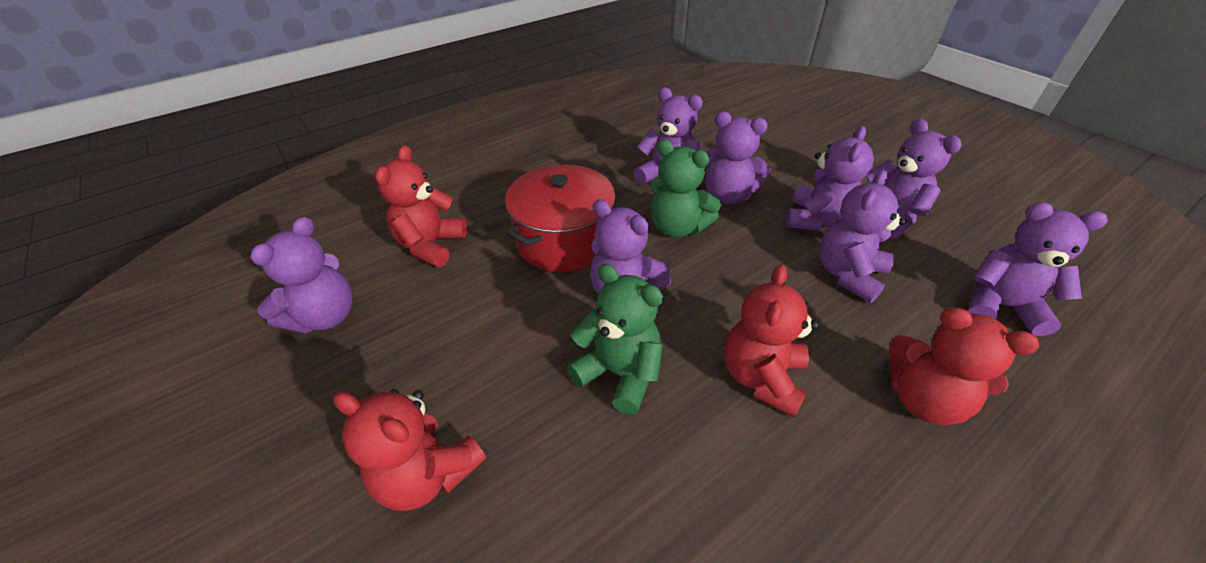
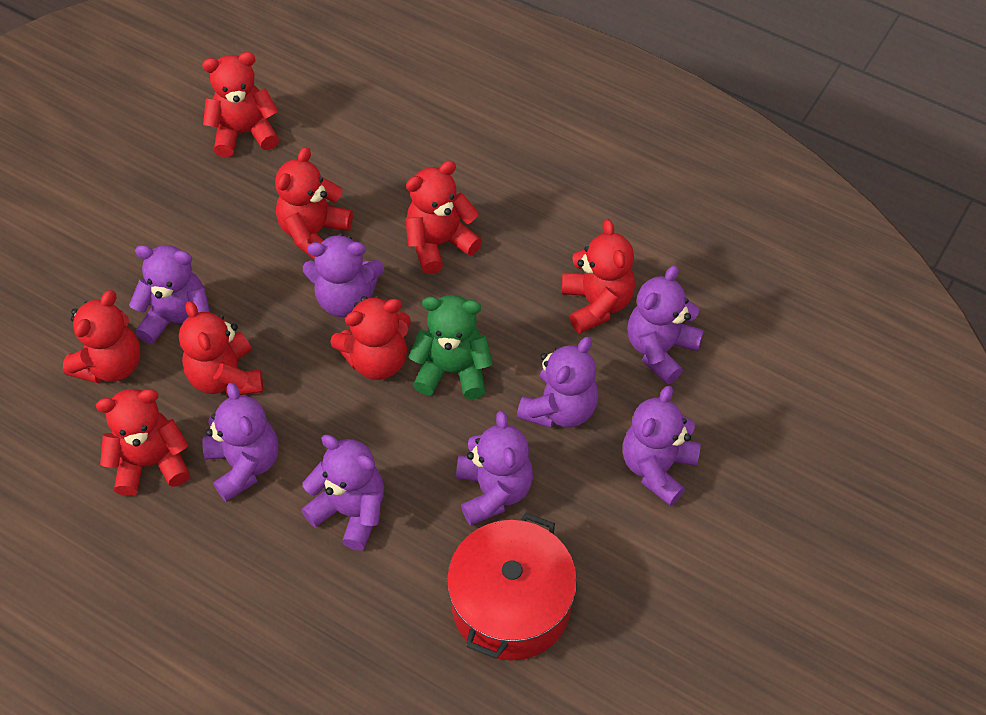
green teddy bear: 2 -> 1
red teddy bear: 4 -> 8

